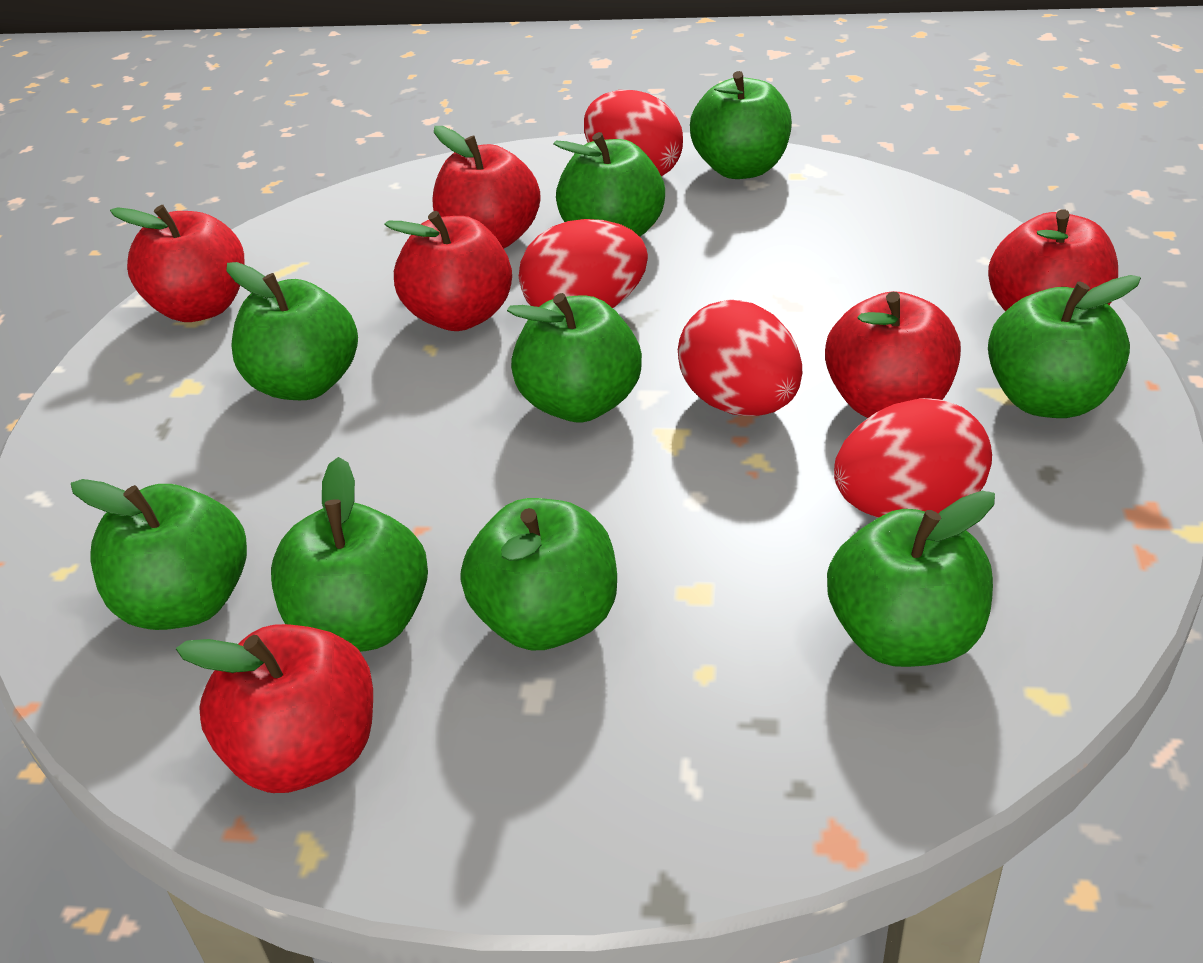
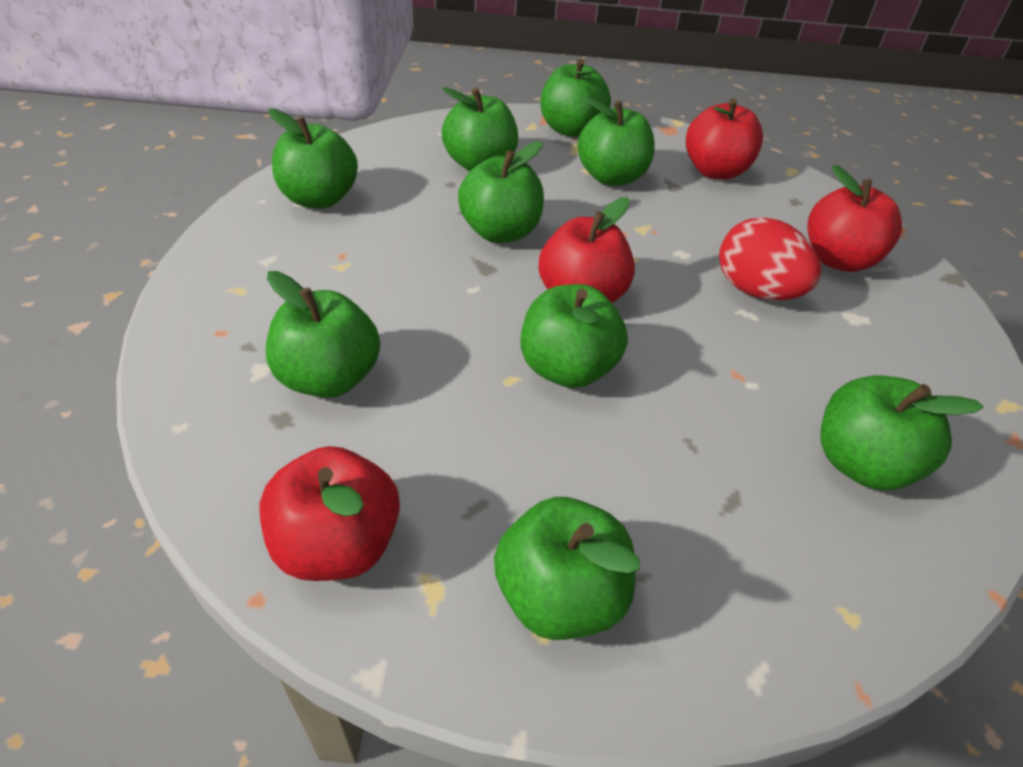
red apple: 6 -> 4
red egg: 4 -> 1

